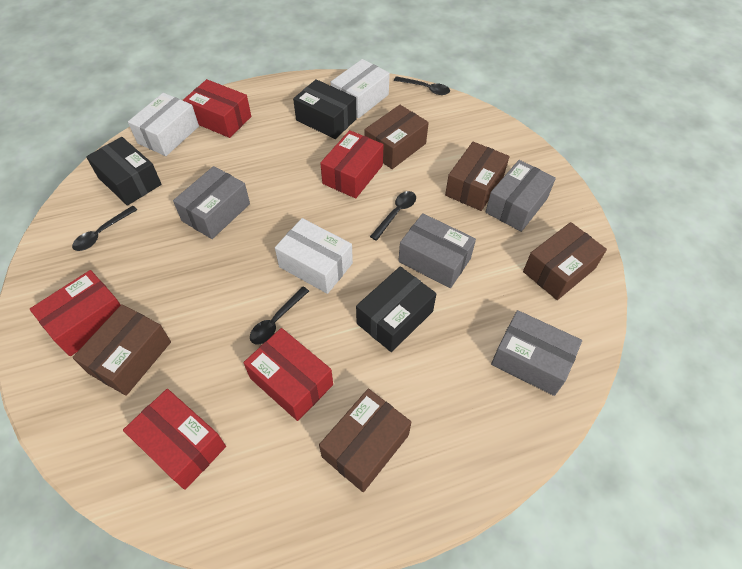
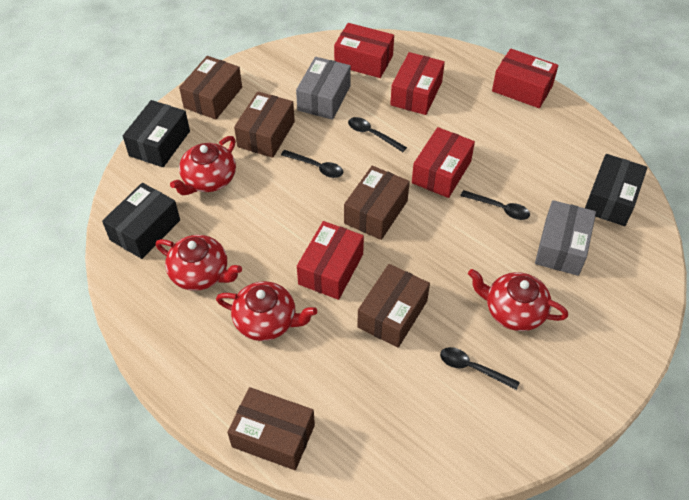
grey box: 4 -> 2
red teapot: 0 -> 4
white box: 3 -> 0

